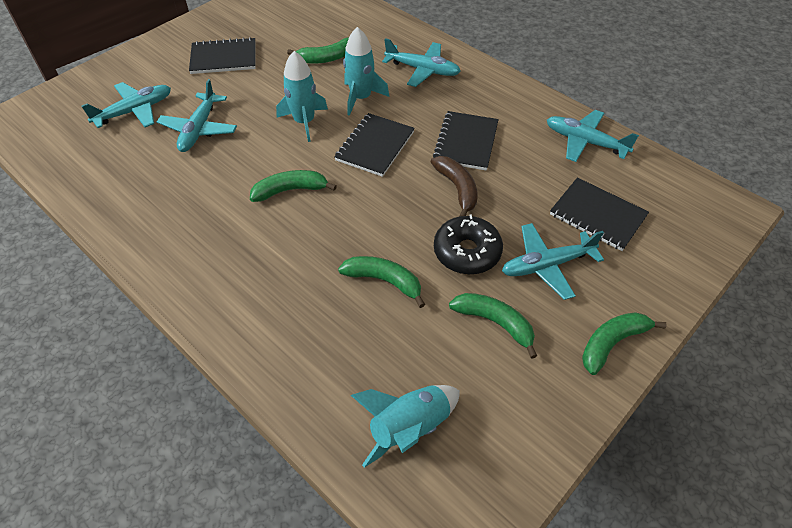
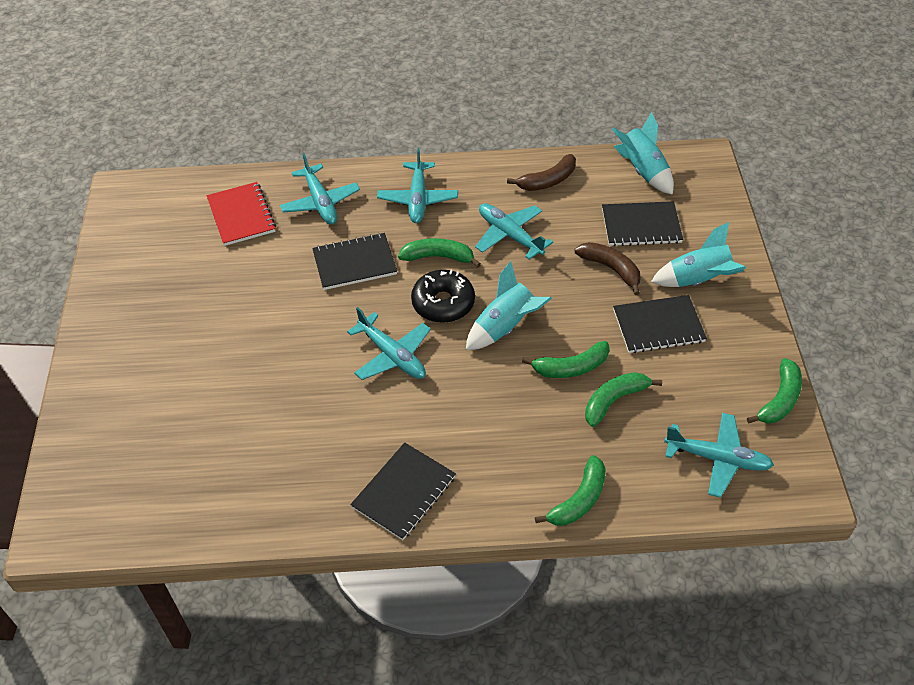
brown banana: 1 -> 2
red notebook: 0 -> 1

